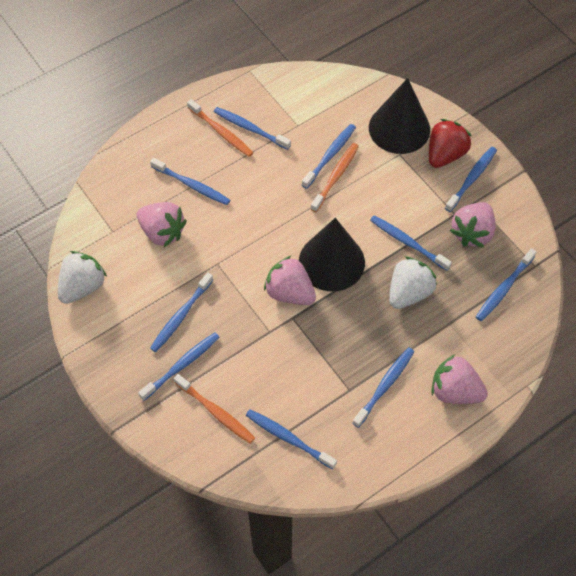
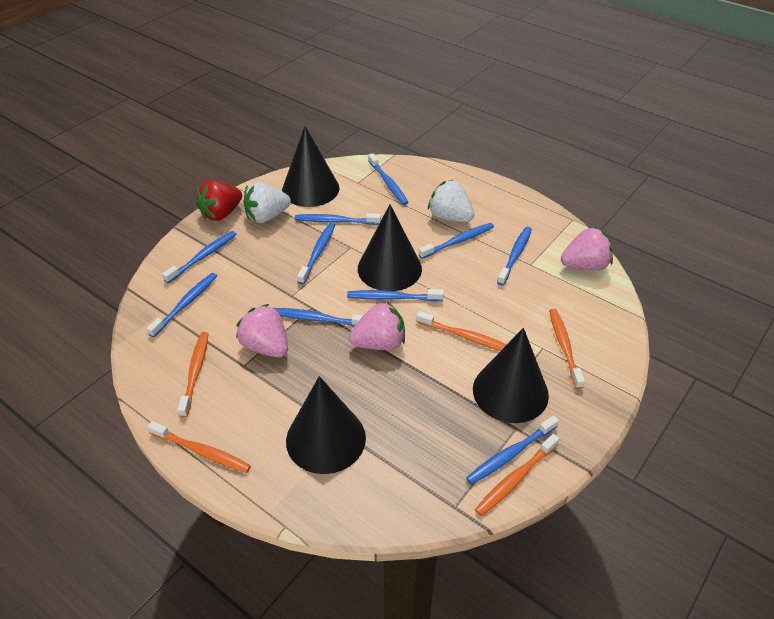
black cone: 2 -> 4
orange toothbrush: 3 -> 5
pink strawberry: 4 -> 3

